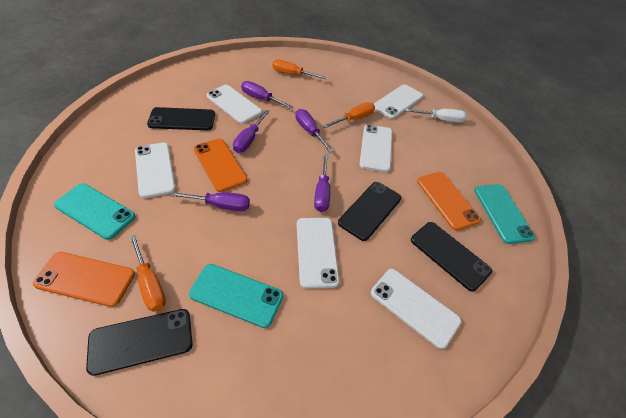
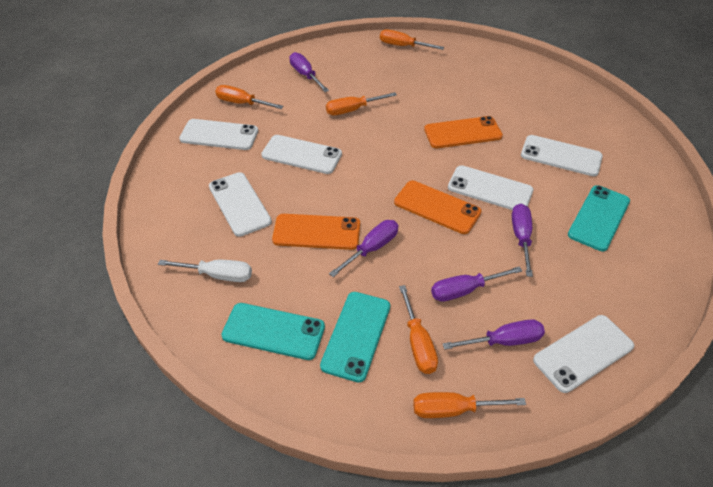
black phone: 4 -> 0
orange screwdriver: 3 -> 5

